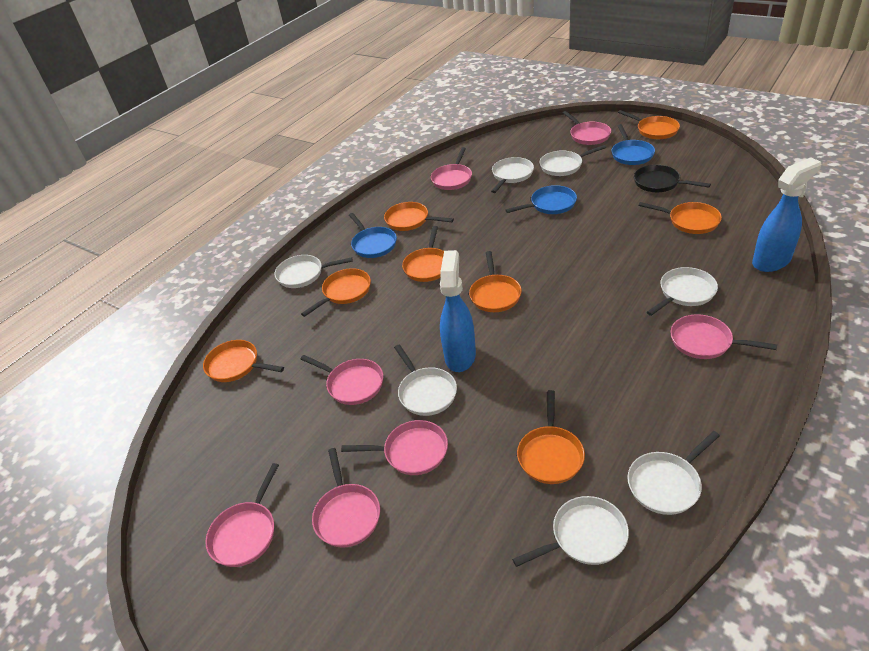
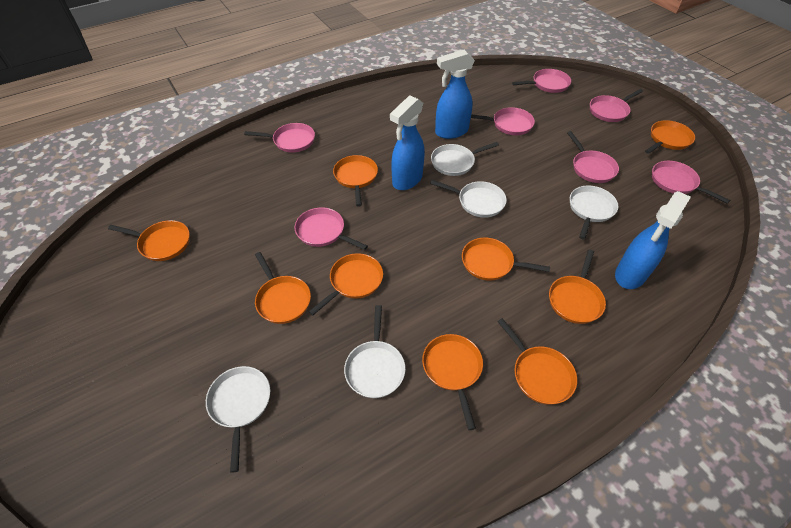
black pan: 1 -> 0
blue pan: 3 -> 0
blue spray bottle: 2 -> 3
orange pan: 8 -> 9
white pan: 7 -> 5

